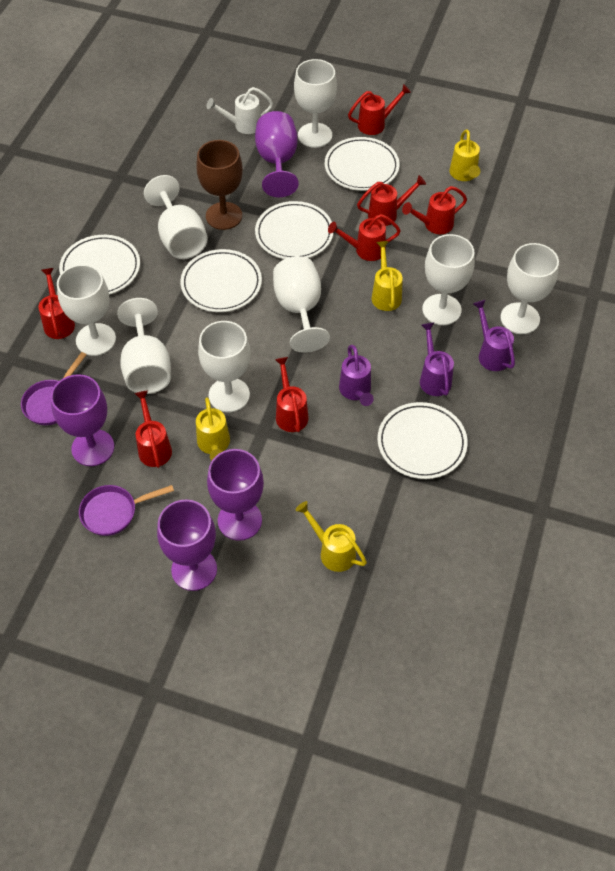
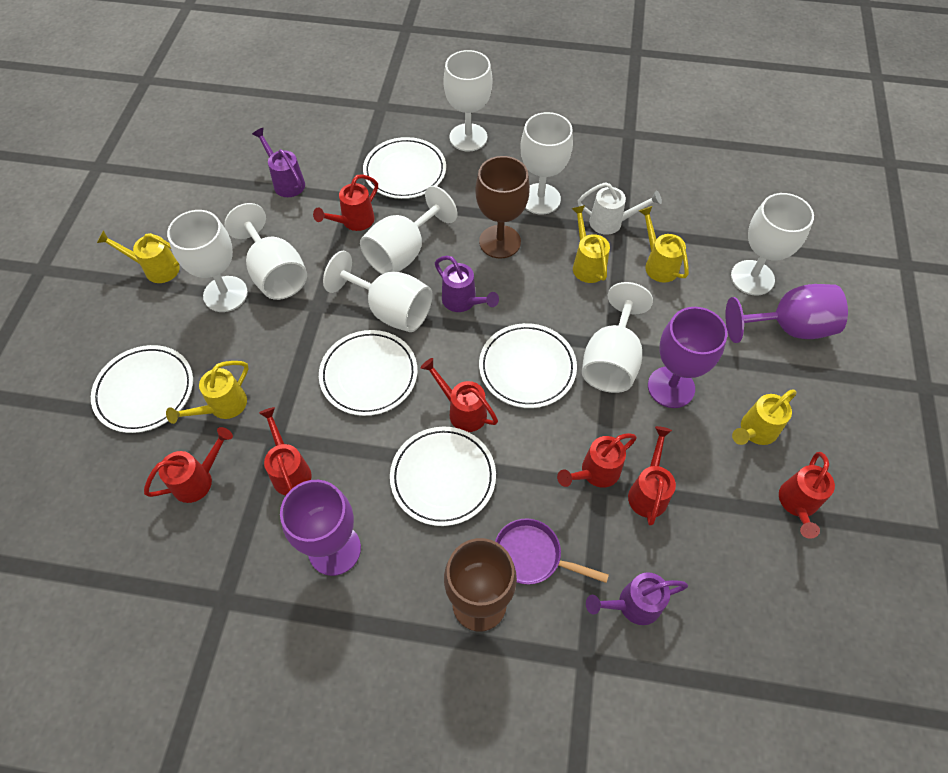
brown goblet: 1 -> 2
purple goblet: 4 -> 3
purple pan: 2 -> 1
yellow watering can: 4 -> 5

